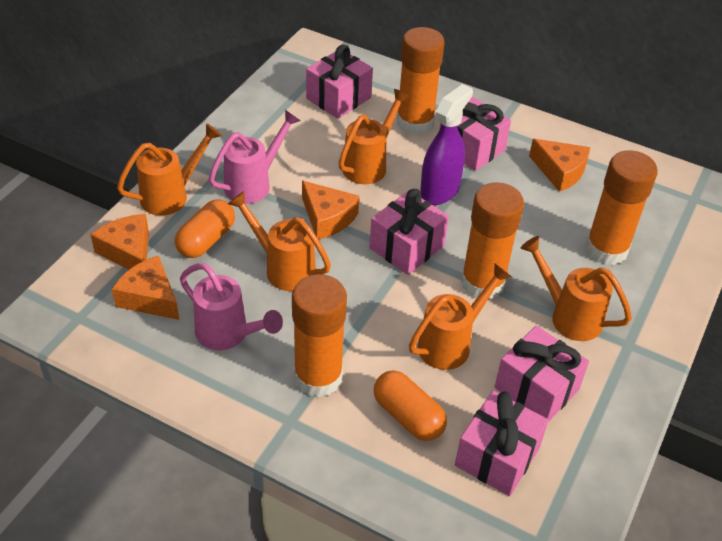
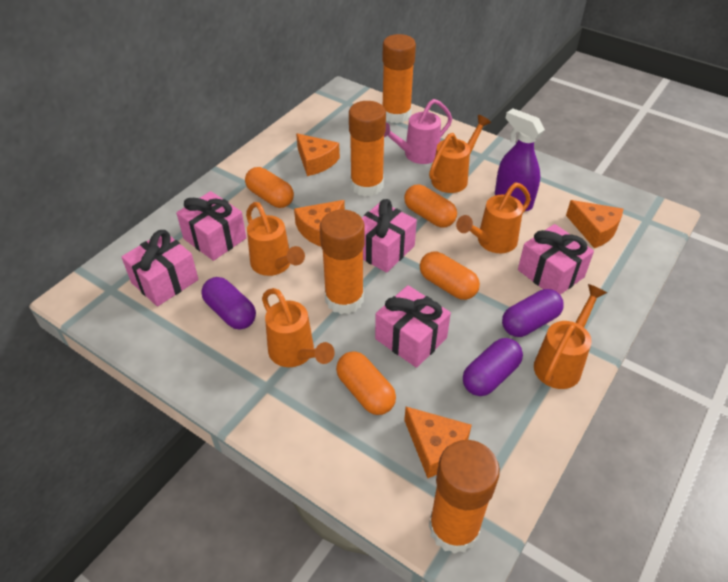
orange capsule: 2 -> 4
pink watering can: 2 -> 1
purple capsule: 0 -> 3

